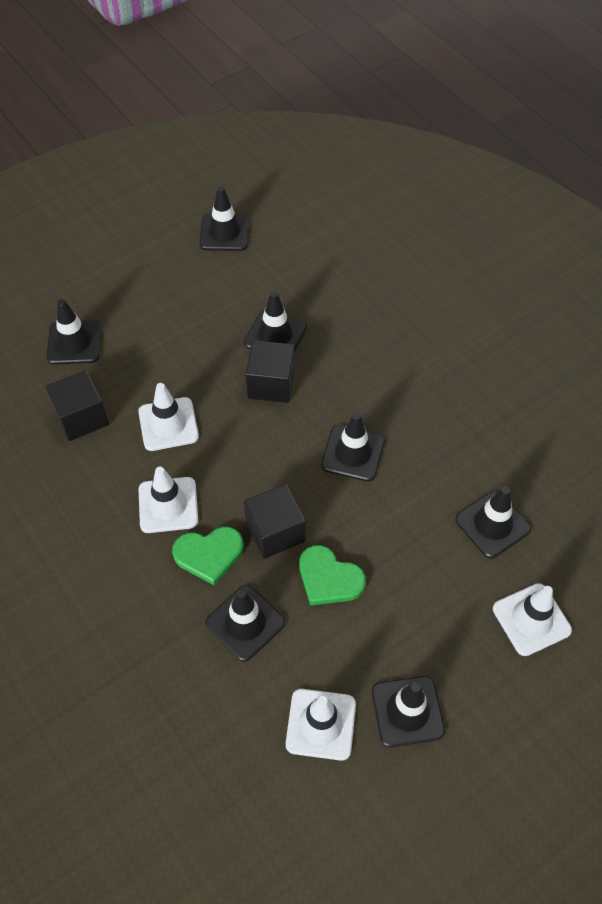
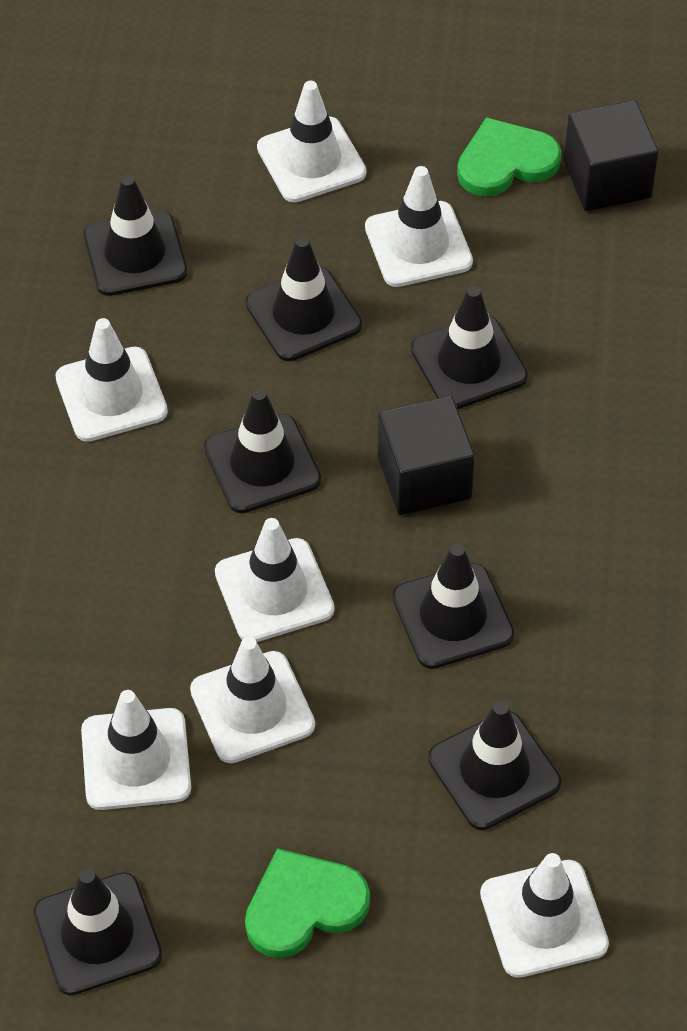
black cube: 3 -> 2
white traffic cone: 4 -> 7

